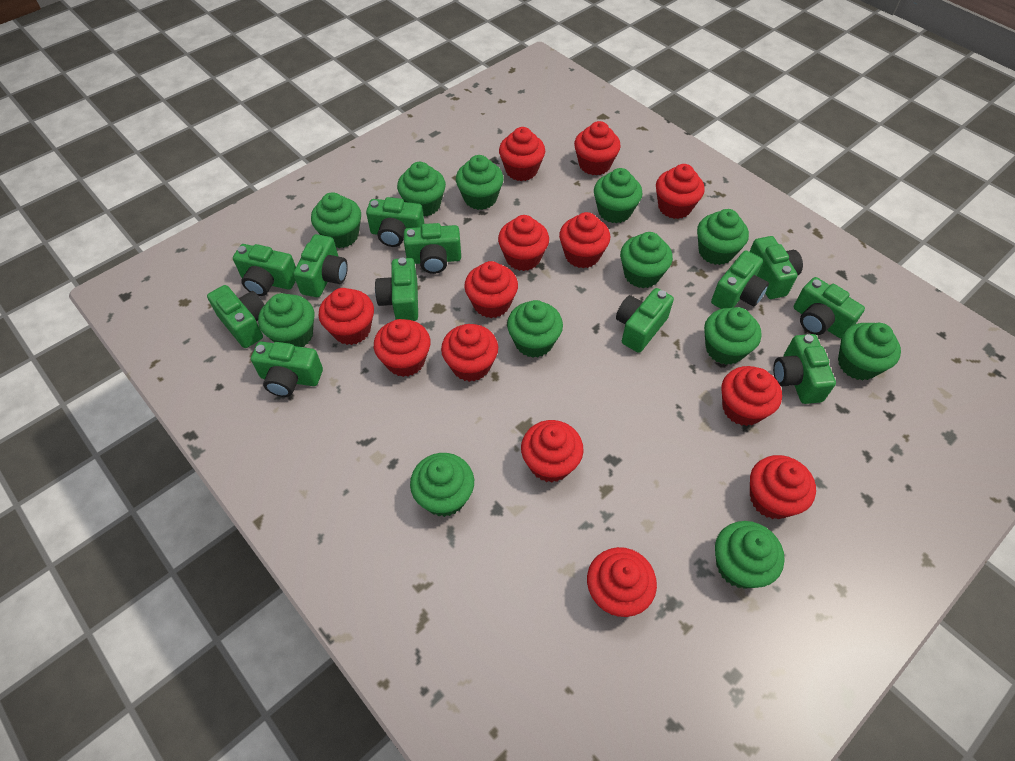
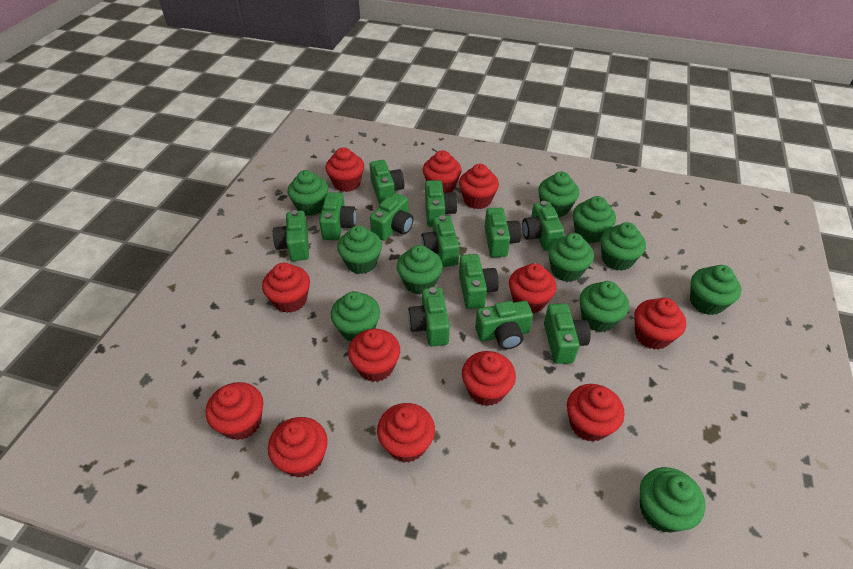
green cupcake: 12 -> 11
red cupcake: 13 -> 12

